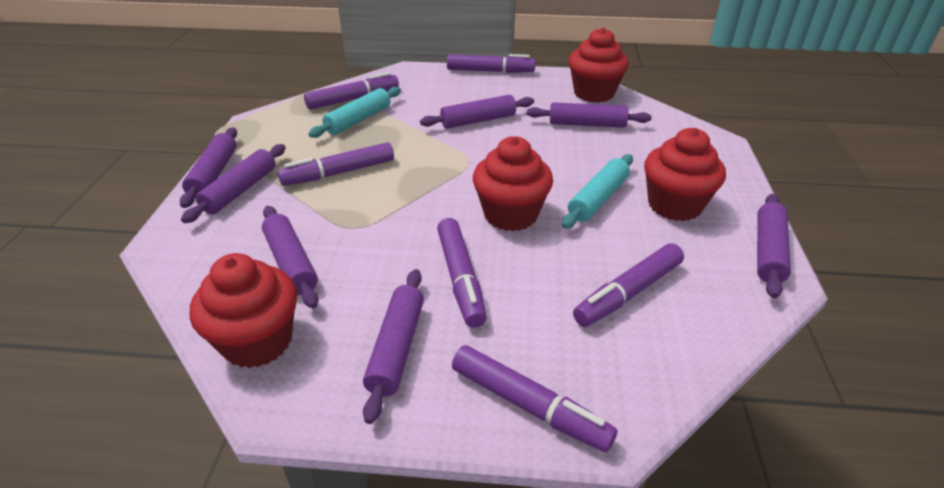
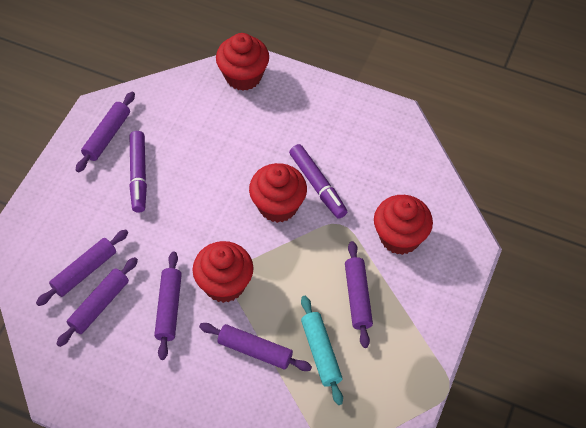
purple marker: 6 -> 2
purple rolling pin: 7 -> 6
turquoise rolling pin: 2 -> 1

